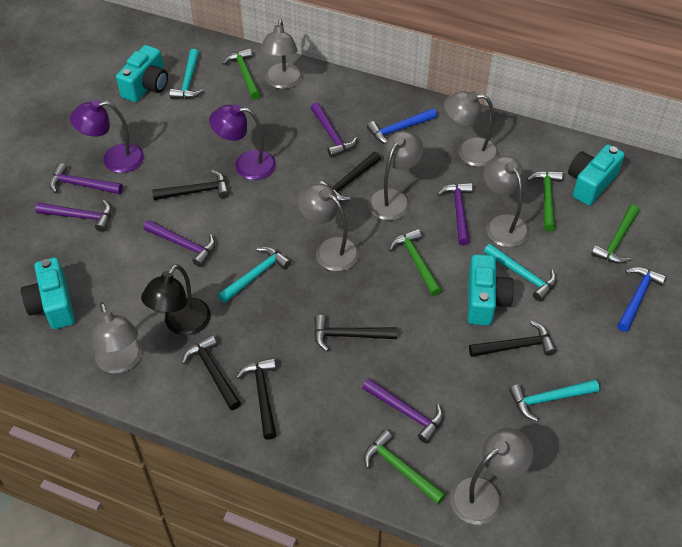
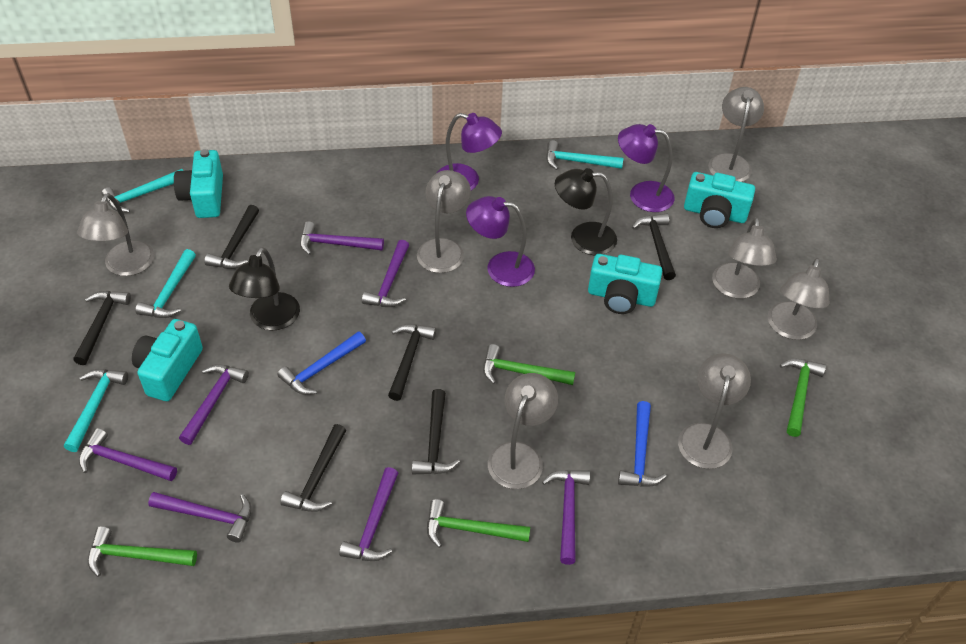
black lamp: 1 -> 2
green hammer: 5 -> 4
purple hammer: 6 -> 7
purple lamp: 2 -> 3

